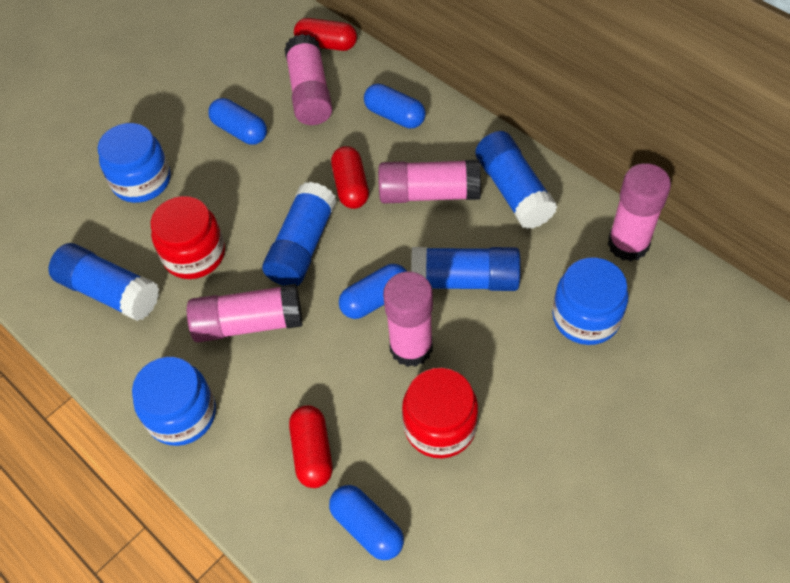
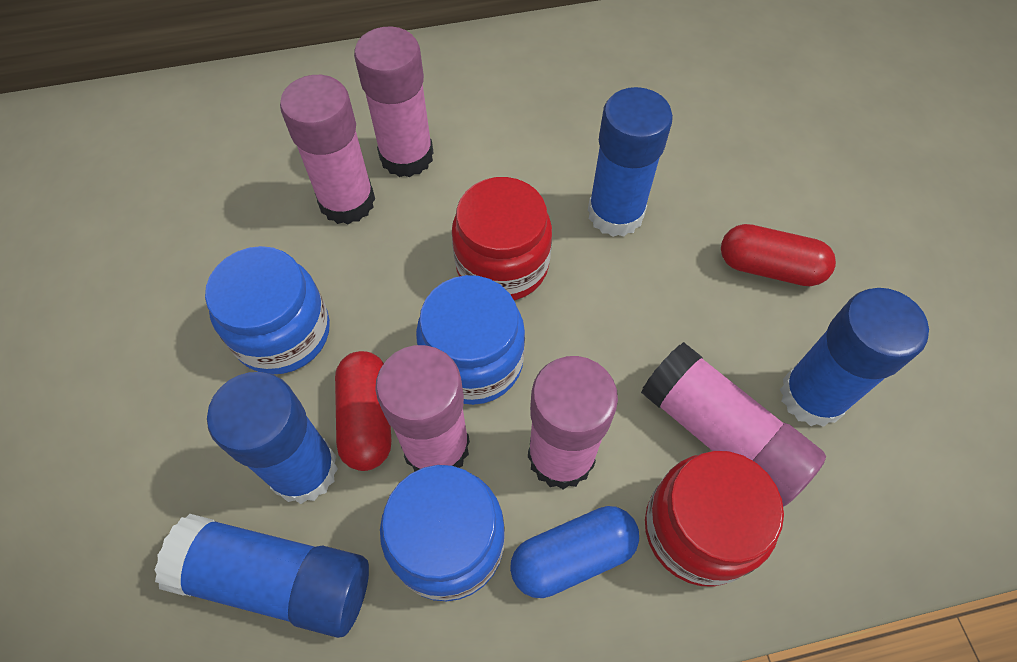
blue capsule: 4 -> 1
red capsule: 3 -> 2

